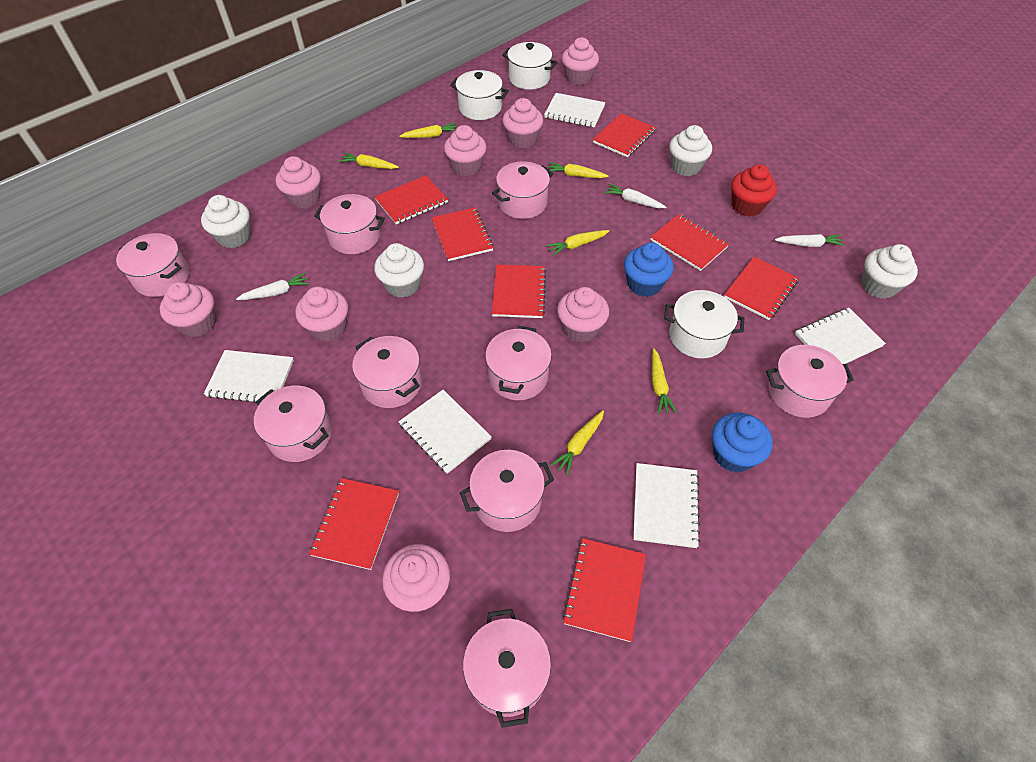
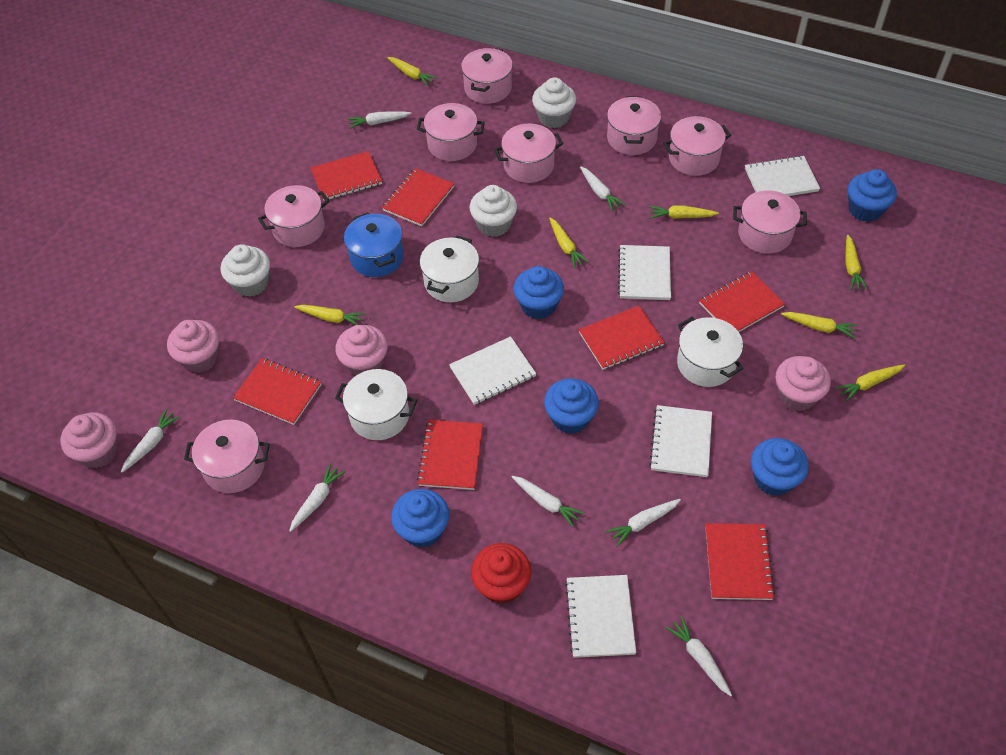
blue cupcake: 2 -> 5
blue pot: 0 -> 1
pink cupcake: 8 -> 4
pink pot: 9 -> 8
red notebook: 8 -> 7
white carrot: 3 -> 7
white cupcake: 4 -> 3
yellow carrot: 6 -> 7

